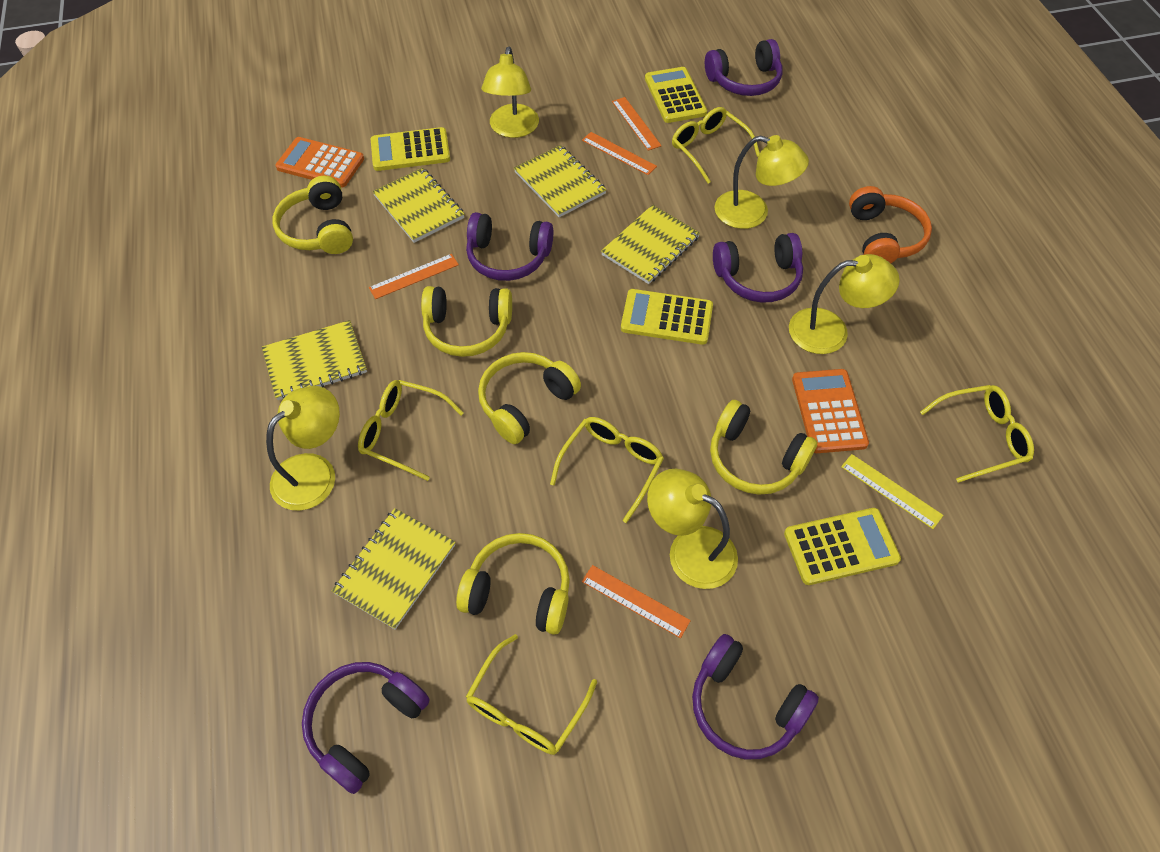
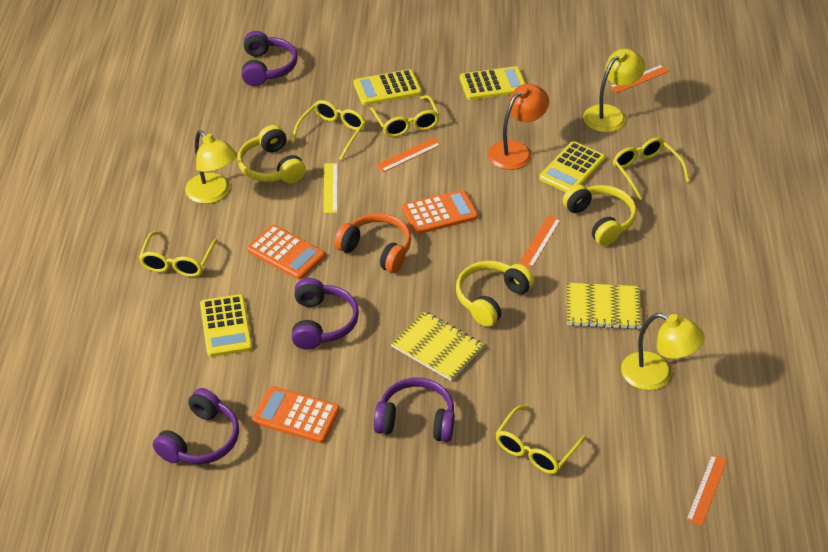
orange calculator: 2 -> 3
orange lamp: 0 -> 1
purple headphones: 5 -> 4
yellow headphones: 5 -> 3
yellow lamp: 5 -> 3
yellow notebook: 5 -> 2

